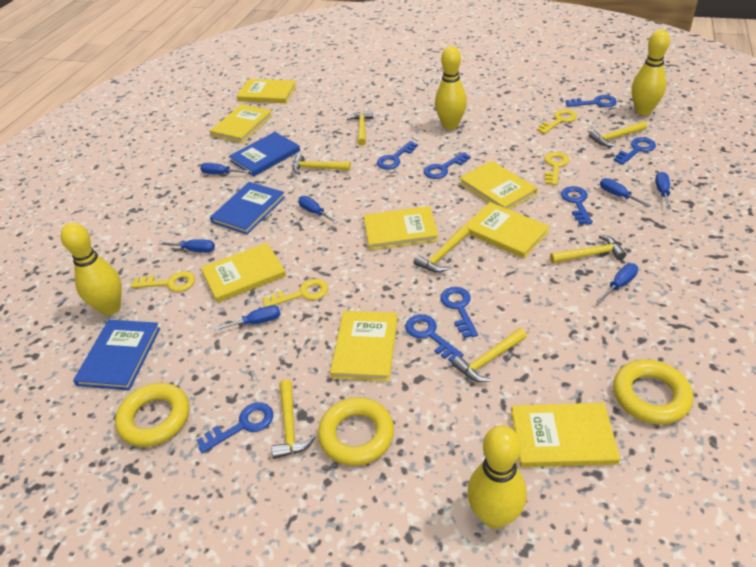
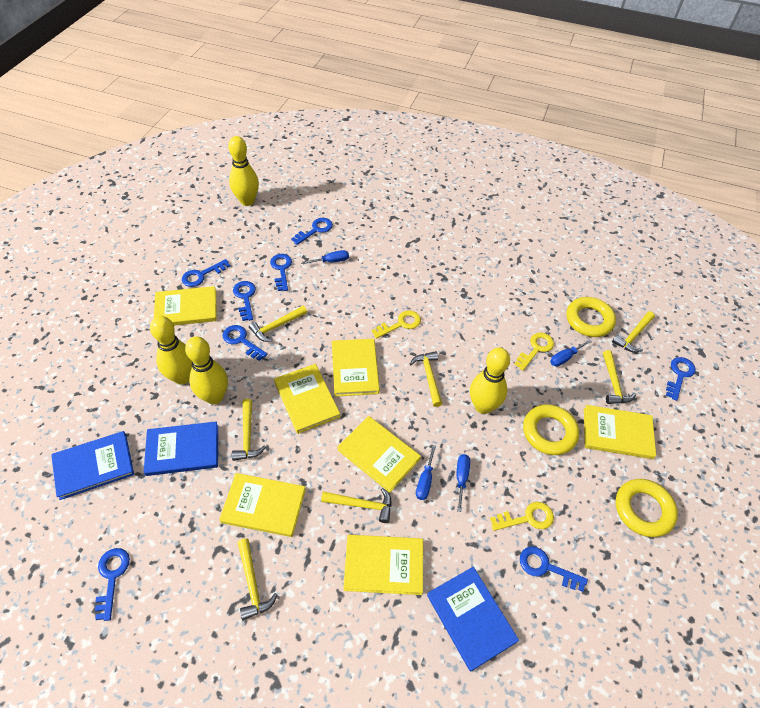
blue screwdriver: 7 -> 4
yellow book: 8 -> 7
yellow key: 4 -> 3

